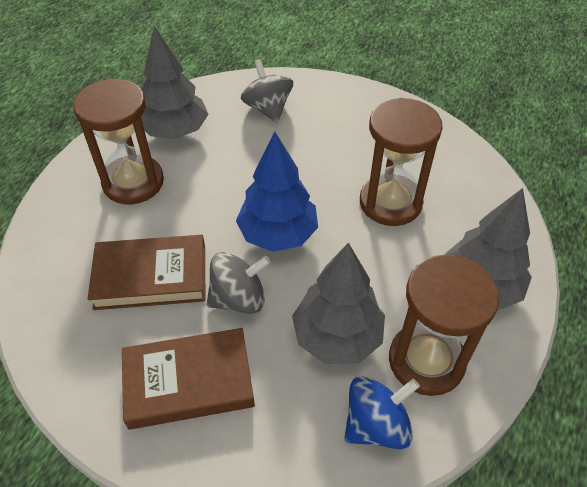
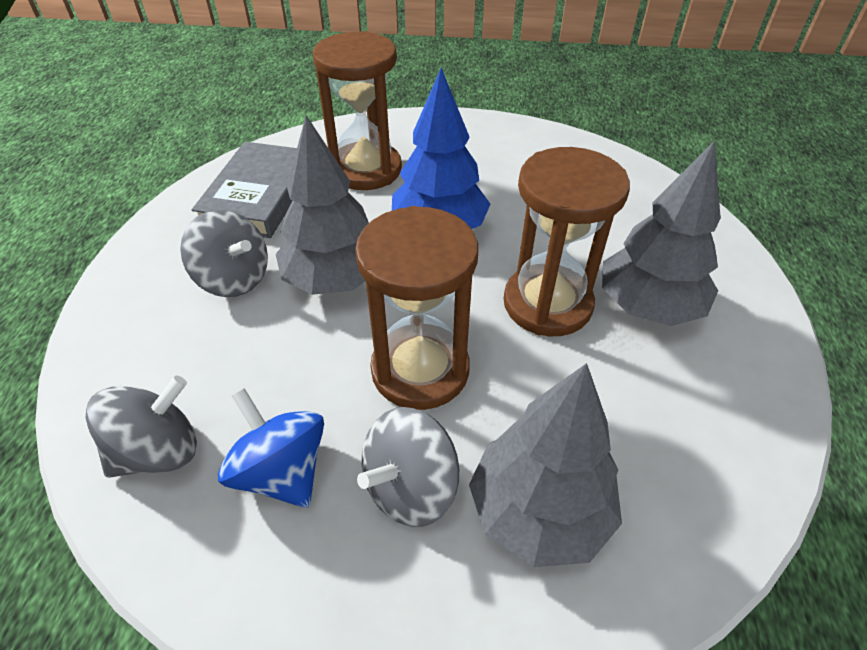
brown book: 2 -> 0
grey book: 0 -> 1
grey spinning top: 2 -> 3

